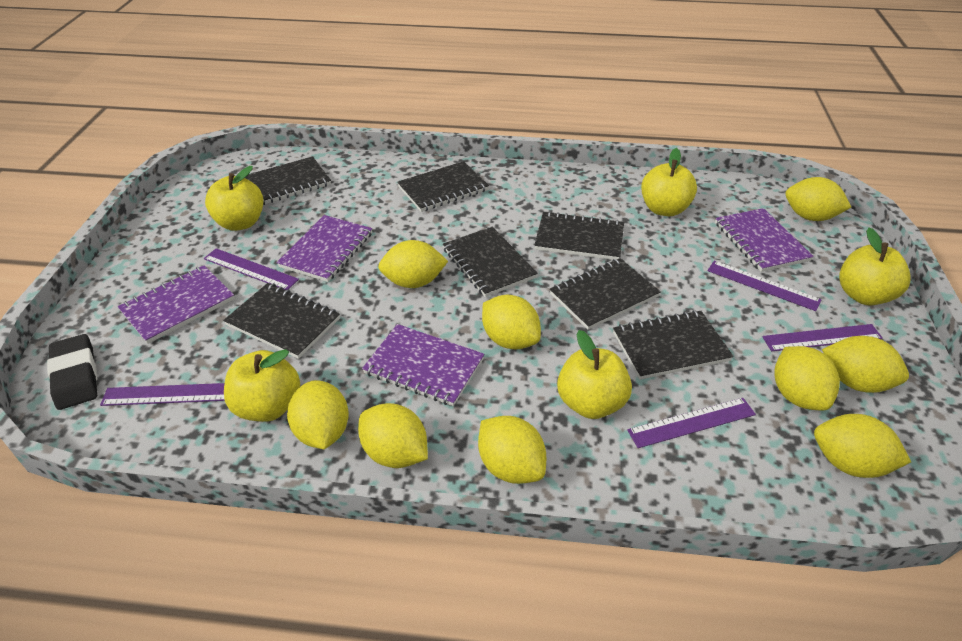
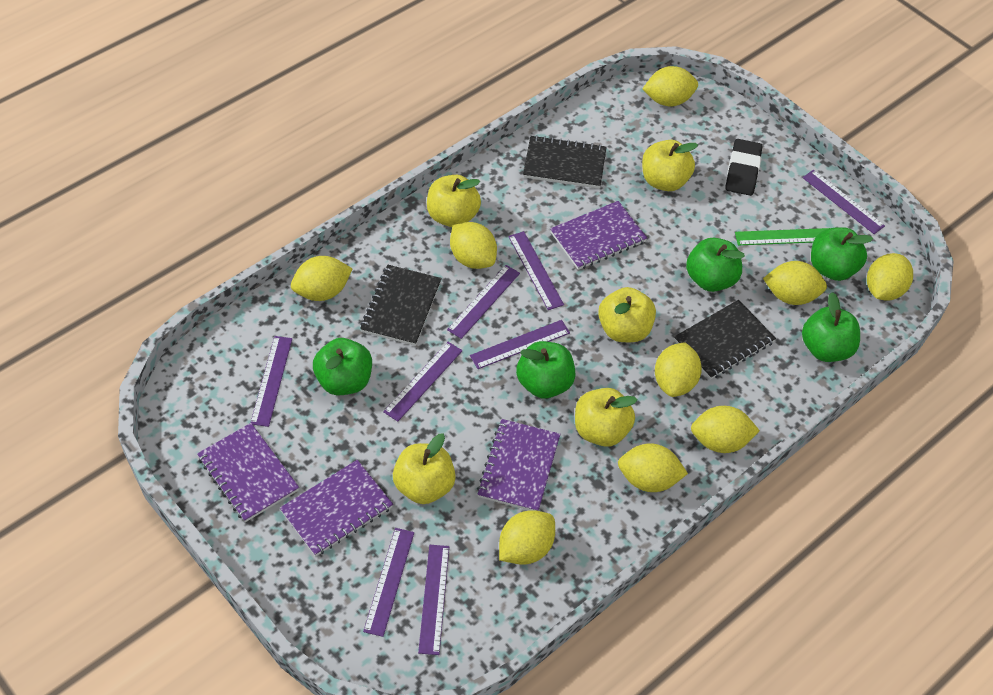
black notebook: 7 -> 3
green apple: 0 -> 5
green ruler: 0 -> 1
purple ruler: 5 -> 8

